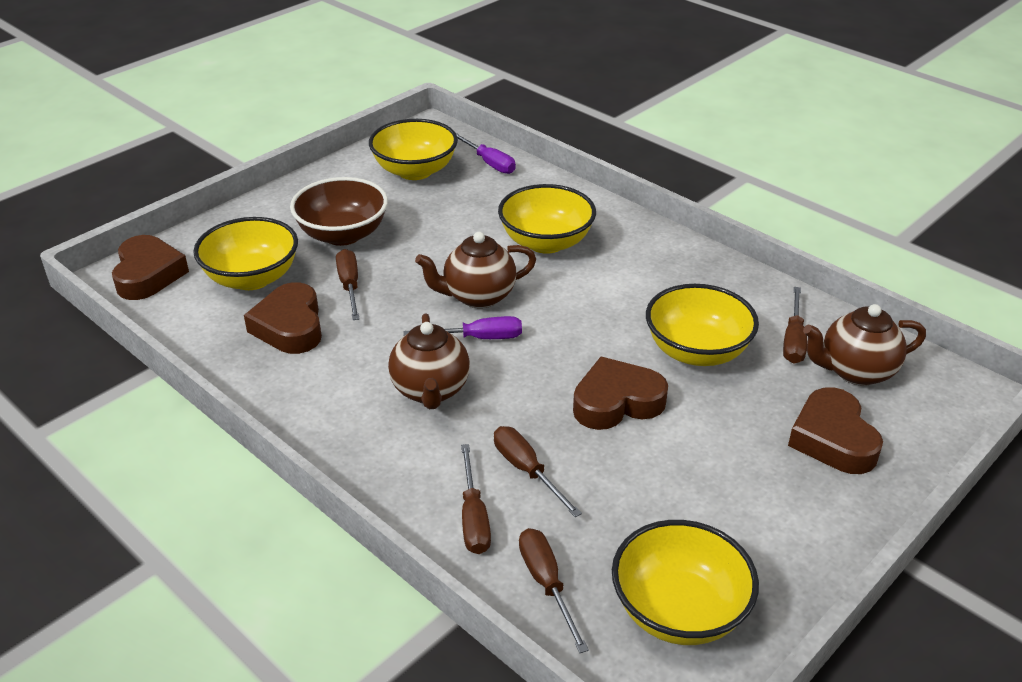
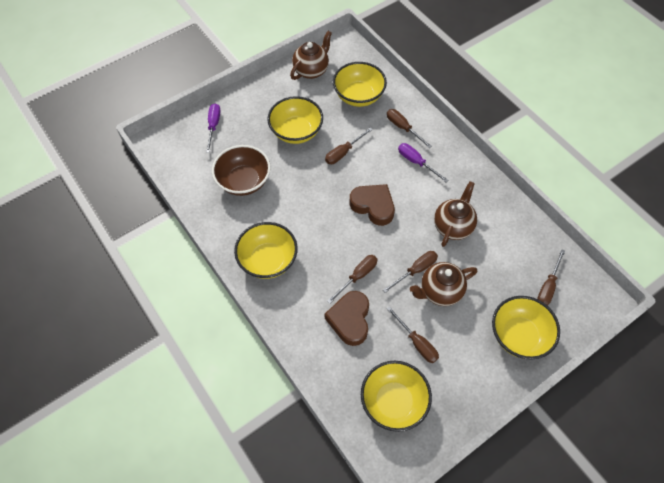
brown heart: 4 -> 2
brown screwdriver: 5 -> 6

